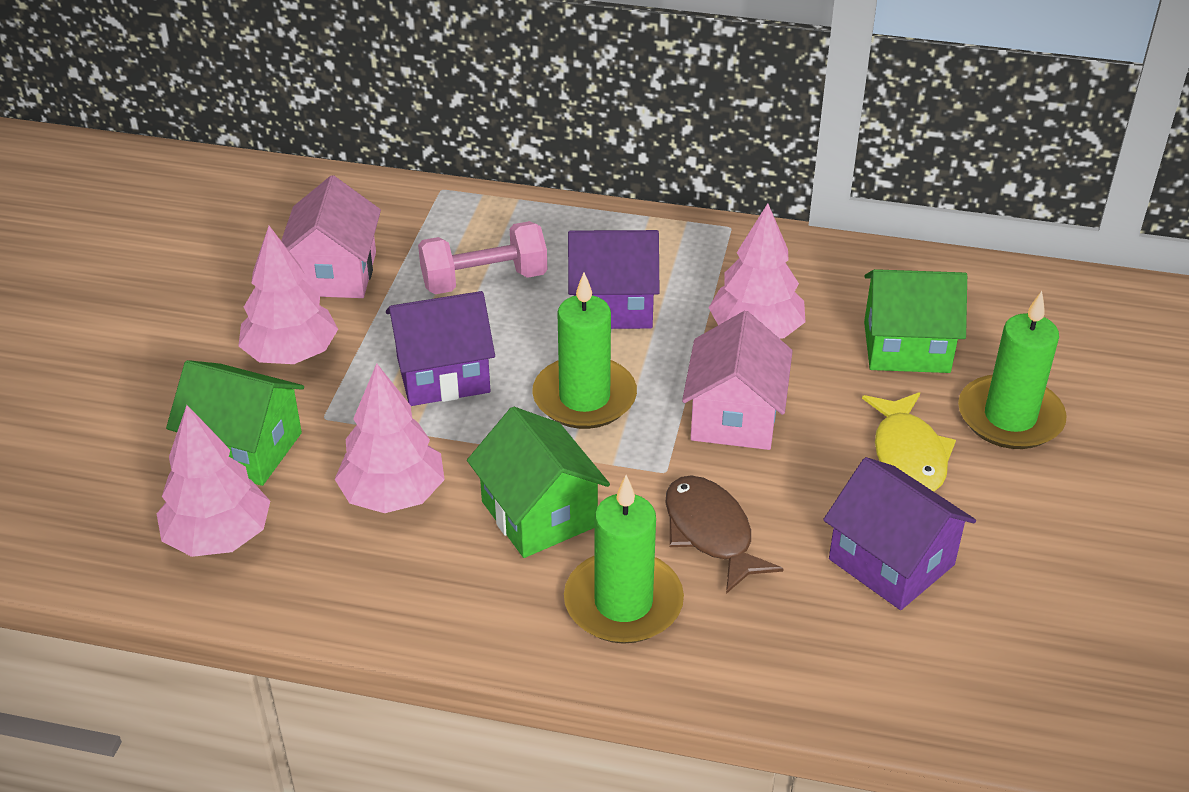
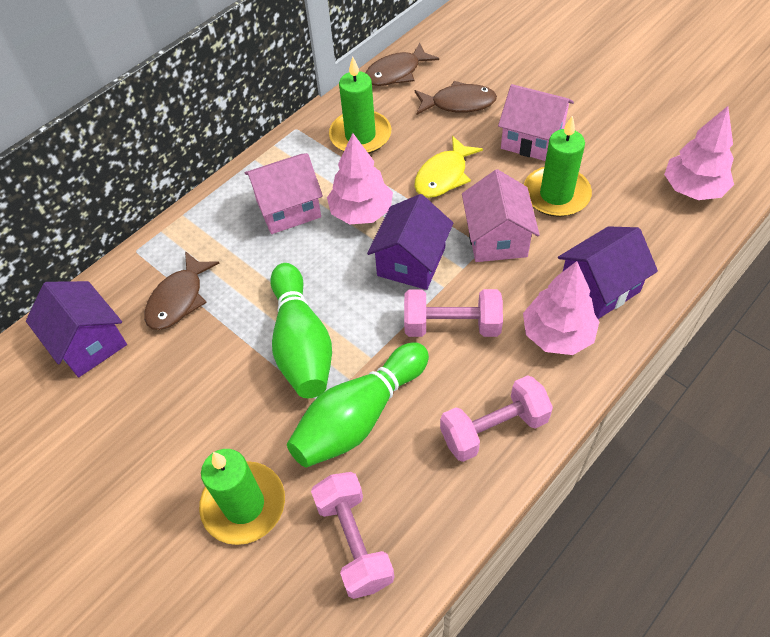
brown fish: 1 -> 3
green bowling pin: 0 -> 2
green house: 3 -> 0
pink dumbbell: 1 -> 3
pink house: 2 -> 3
pink tree: 4 -> 3

